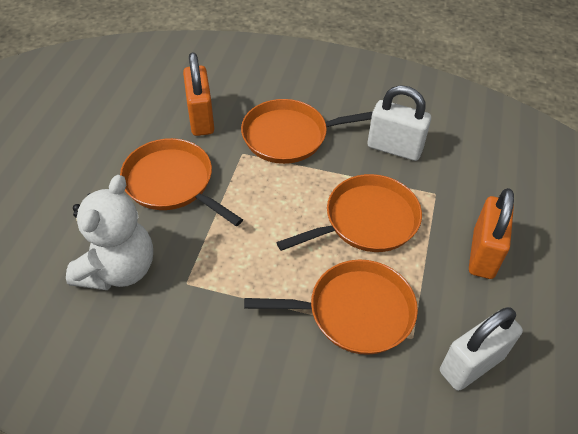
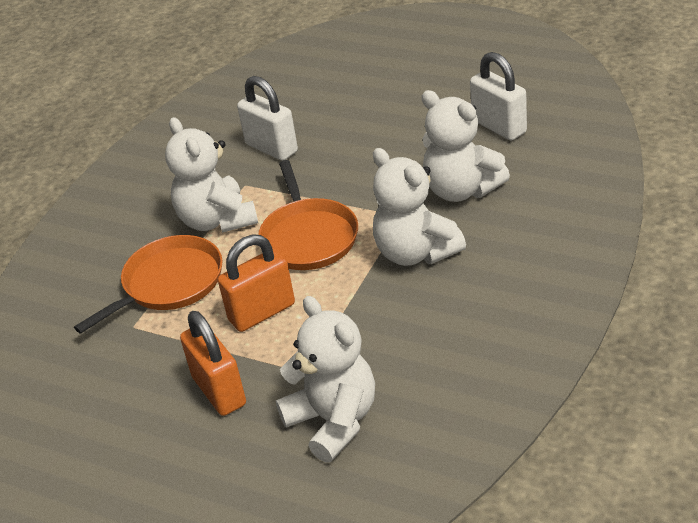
orange pan: 4 -> 2
white teddy bear: 1 -> 4

